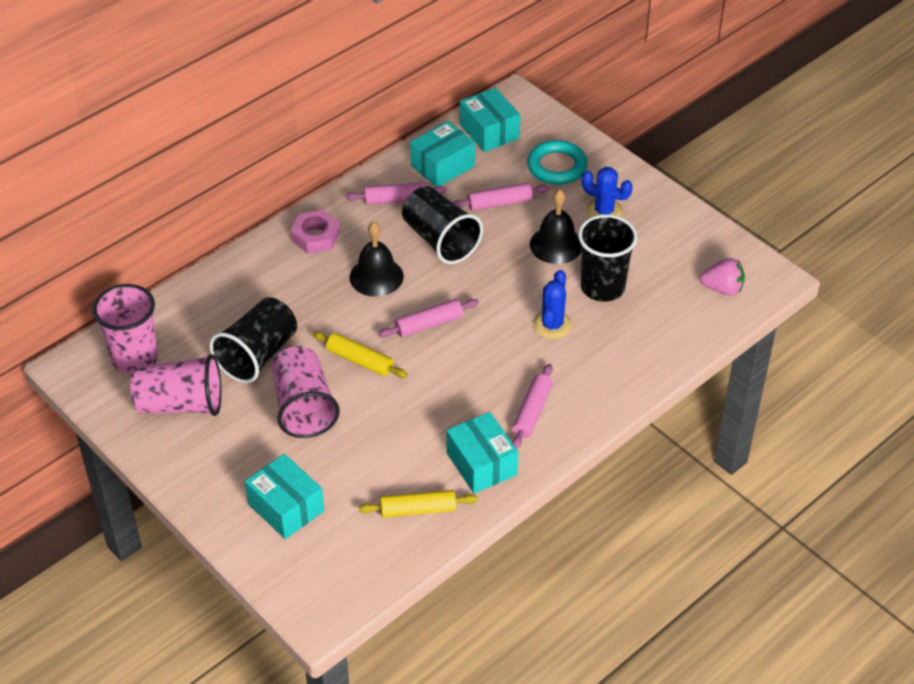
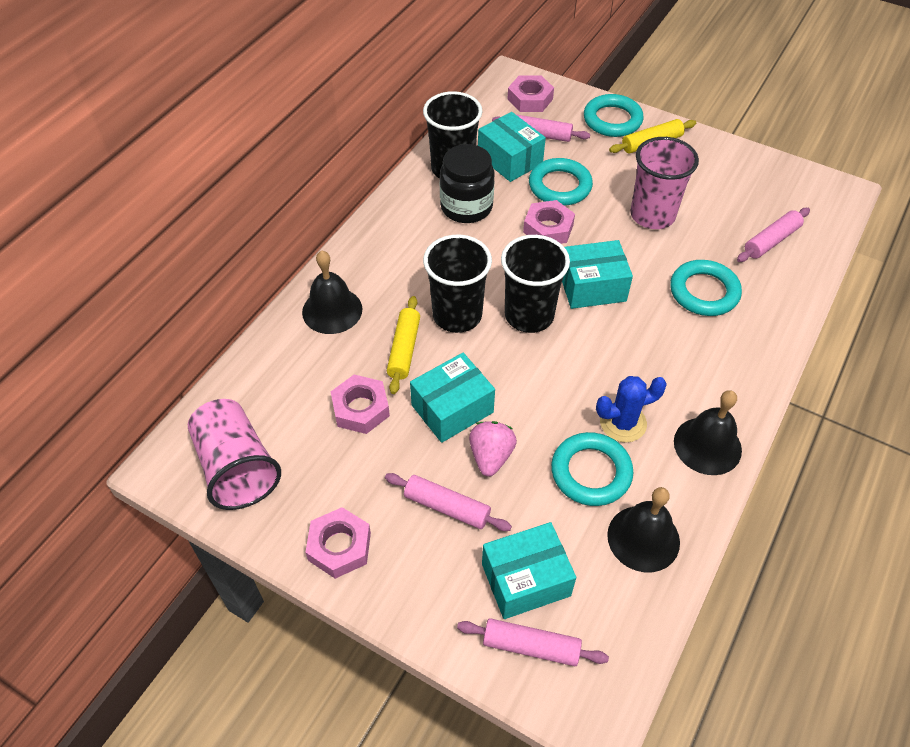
black bell: 2 -> 3
black jar: 0 -> 1
blue cactus: 2 -> 1
pink cup: 3 -> 2
pink nut: 1 -> 4
turquoise ring: 1 -> 4

